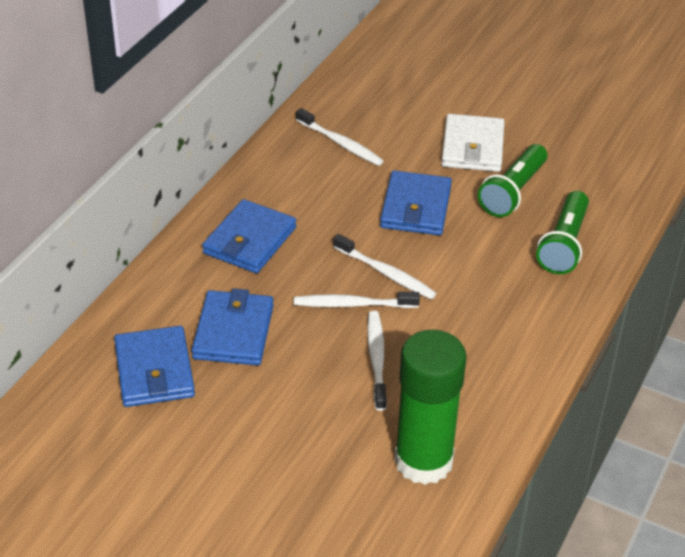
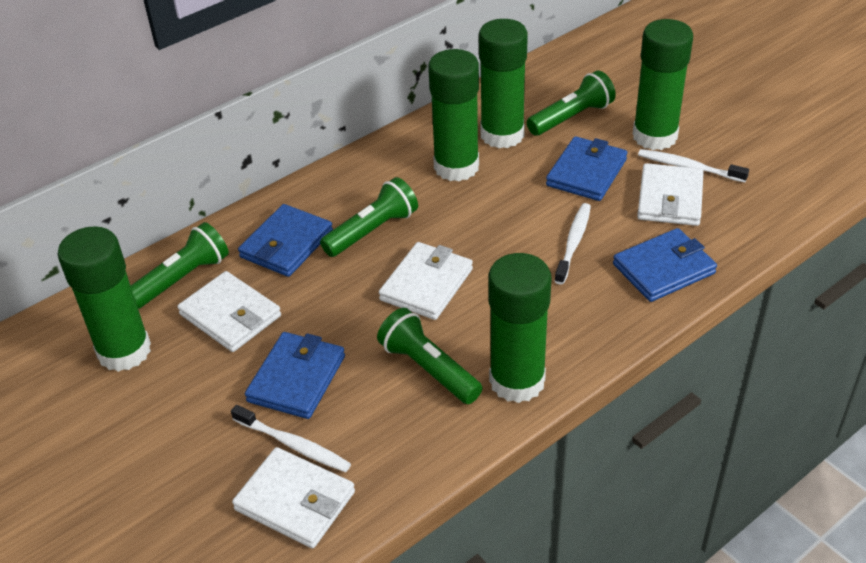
green flashlight: 2 -> 4
green glue stick: 1 -> 5
white toothbrush: 4 -> 3
white wallet: 1 -> 4

